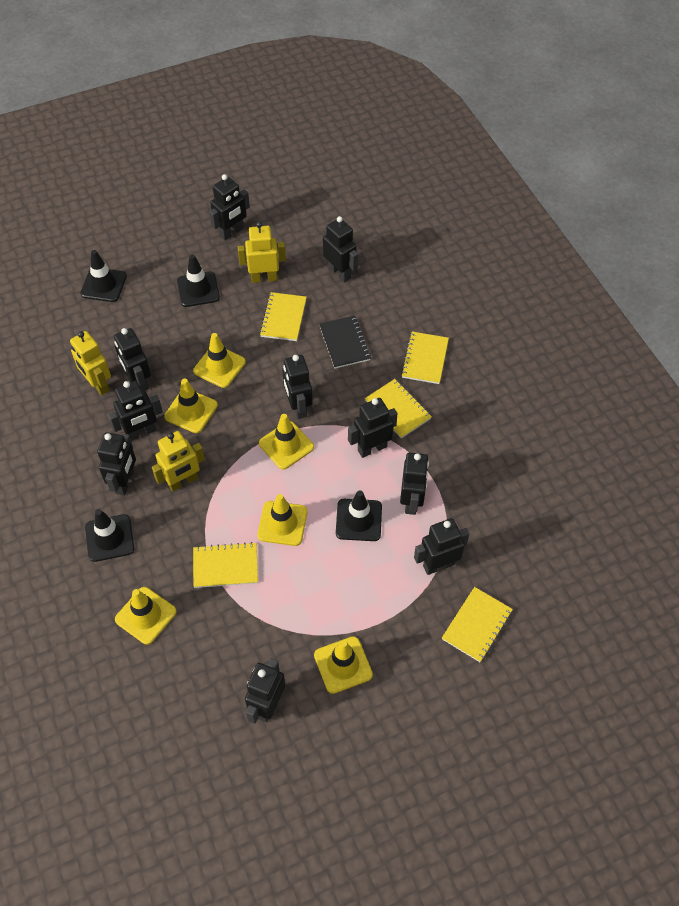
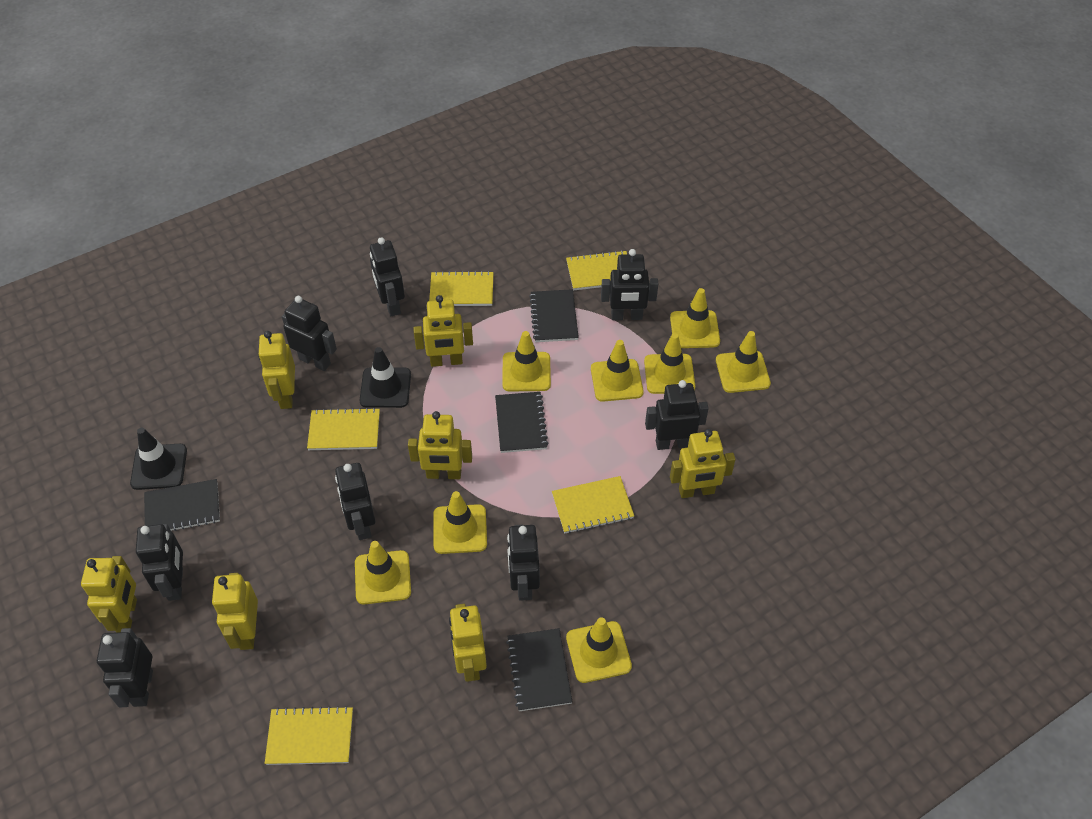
black notebook: 1 -> 4
black robot: 10 -> 8
black traffic cone: 4 -> 2
yellow robot: 3 -> 7
yellow traffic cone: 6 -> 8

